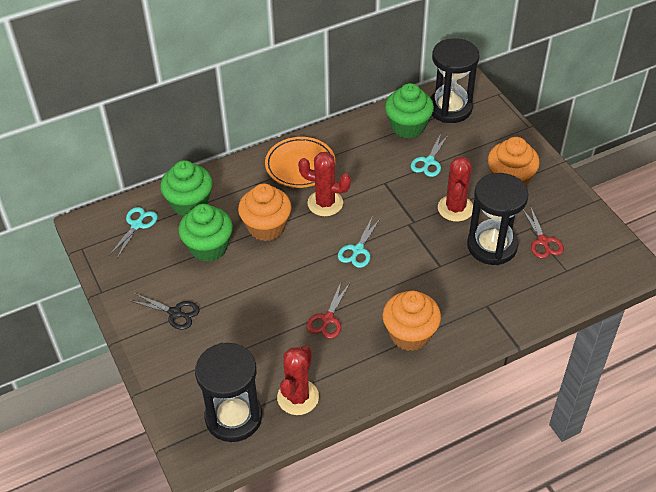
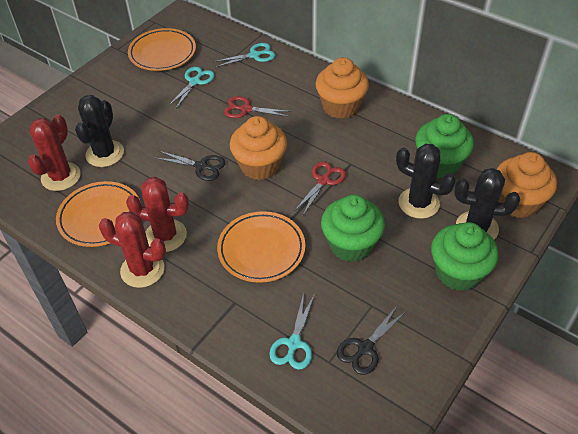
black cactus: 0 -> 3
black hourglass: 3 -> 0
black scissors: 1 -> 2
orange plate: 1 -> 3

